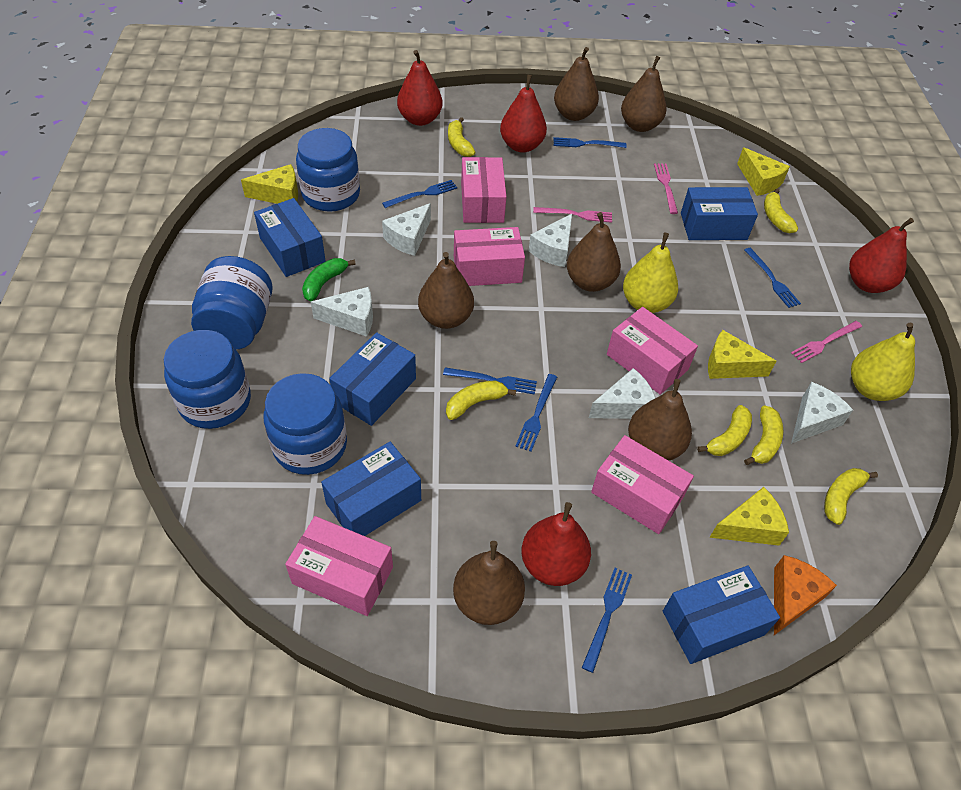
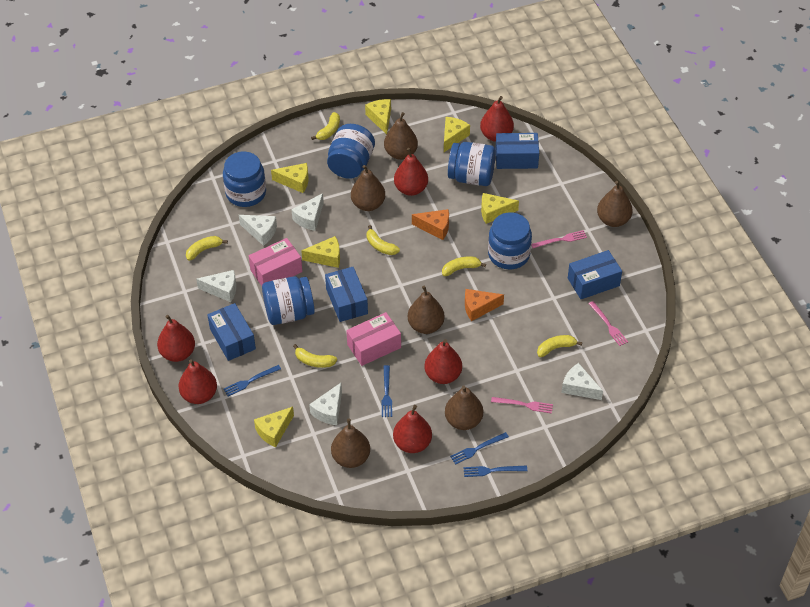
blue box: 5 -> 4
blue fork: 6 -> 4
blue jar: 4 -> 5
green banana: 1 -> 0
orange cheese: 1 -> 2
pink box: 5 -> 2
red pear: 4 -> 6
yellow cheese: 4 -> 6
yellow pear: 2 -> 0

